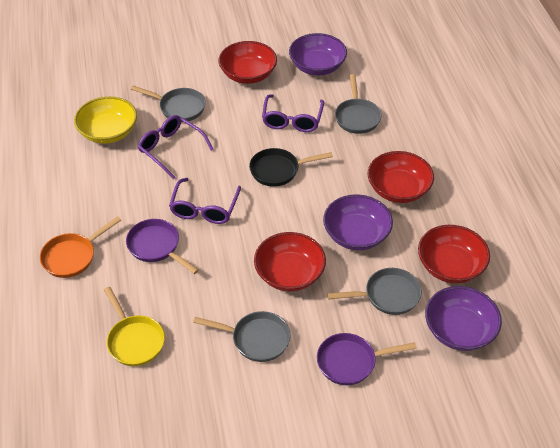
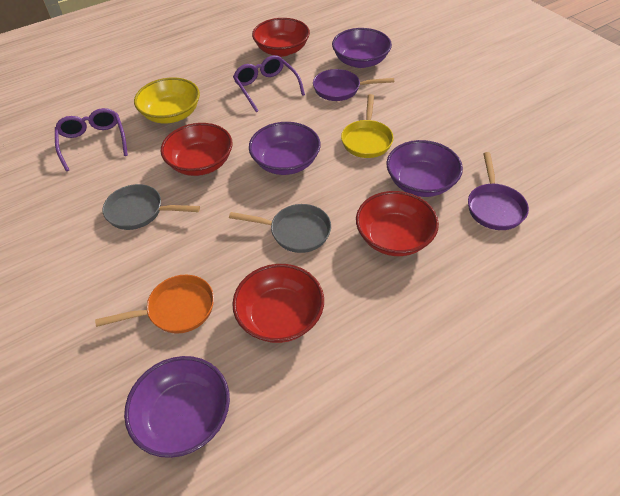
black pan: 1 -> 0
grey pan: 4 -> 2
purple bowl: 3 -> 4
purple glasses: 3 -> 2

